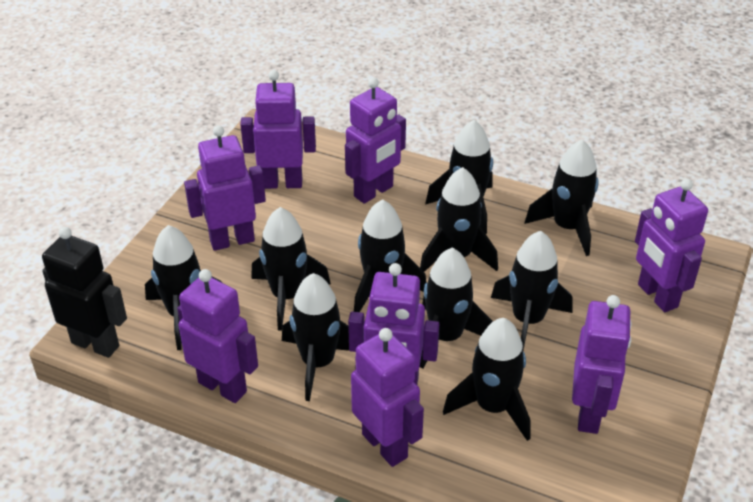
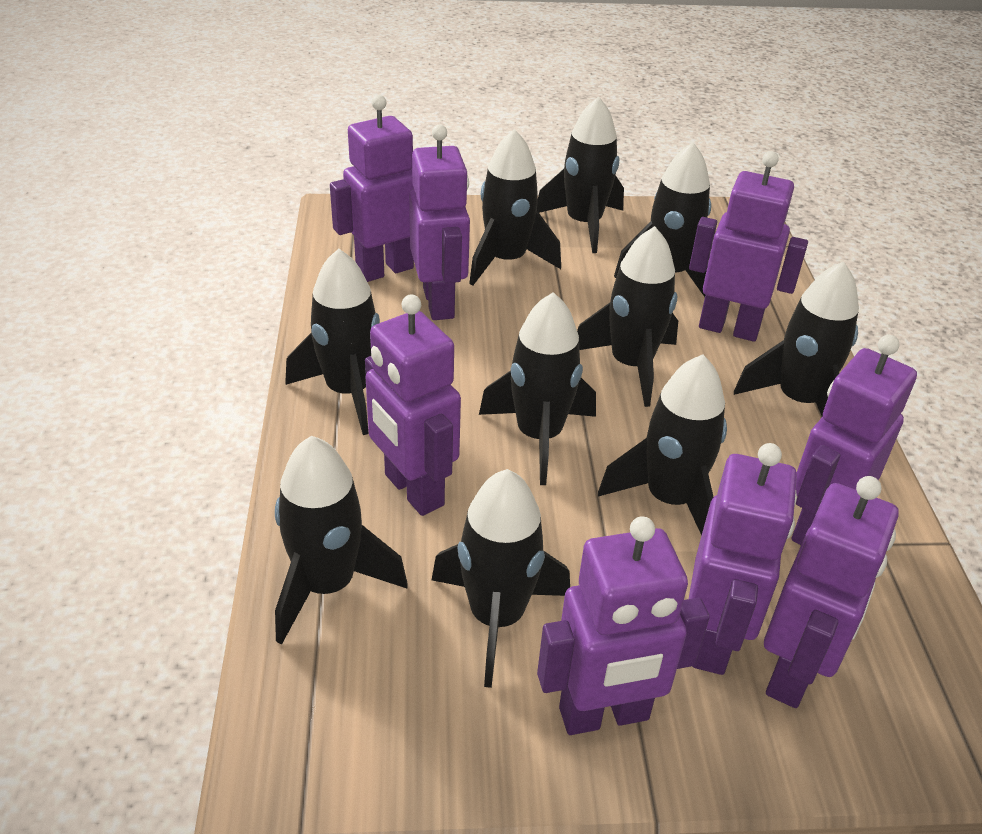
black robot: 1 -> 0

